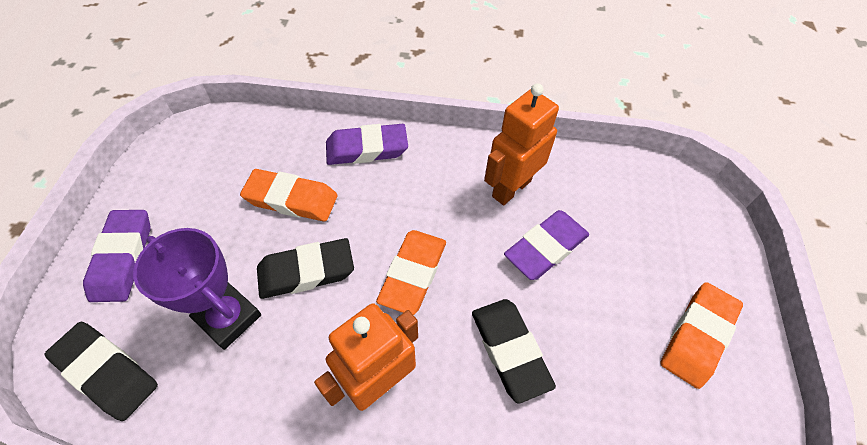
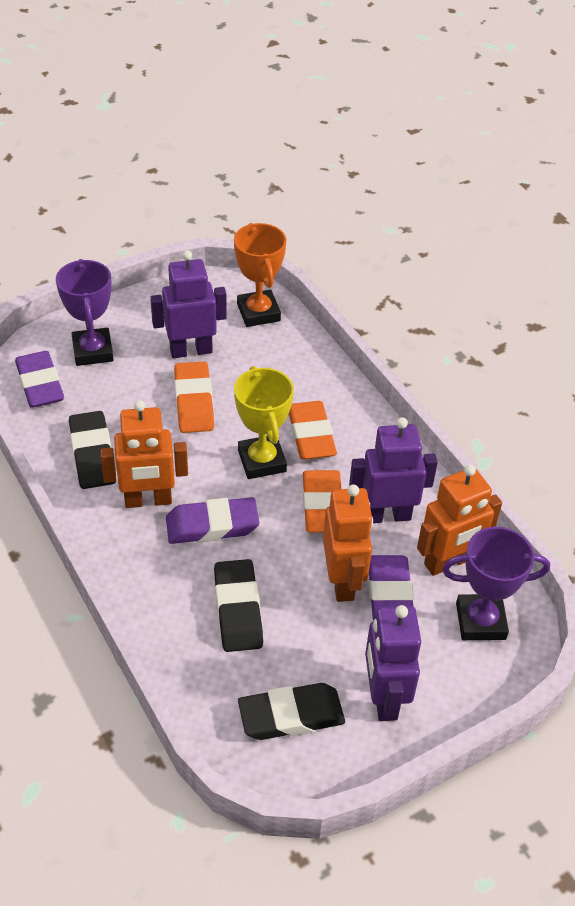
orange robot: 2 -> 3
orange trophy: 0 -> 1
purple robot: 0 -> 3
purple trophy: 1 -> 2
yellow trophy: 0 -> 1

